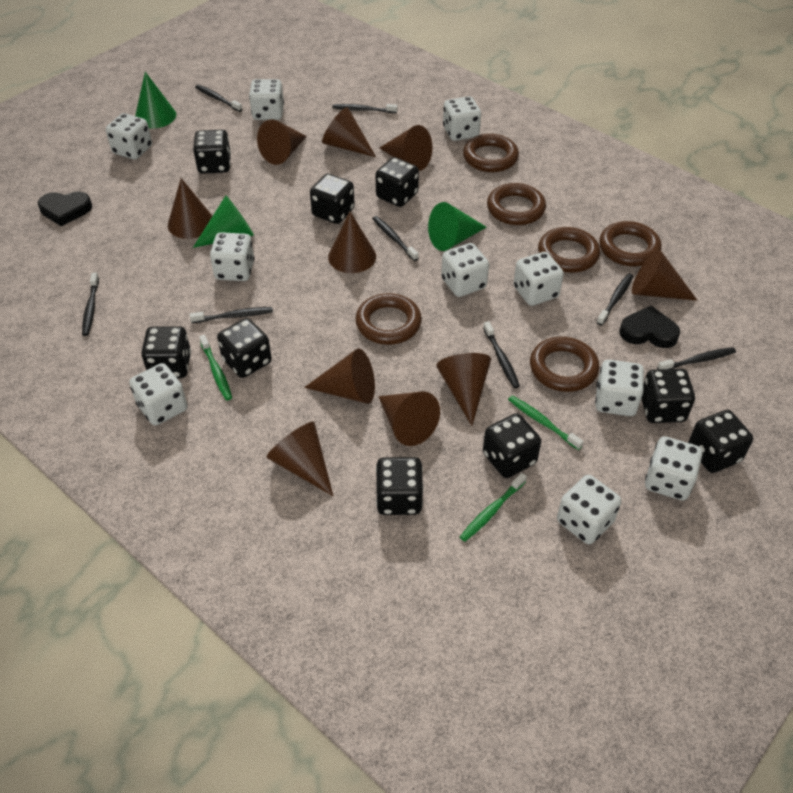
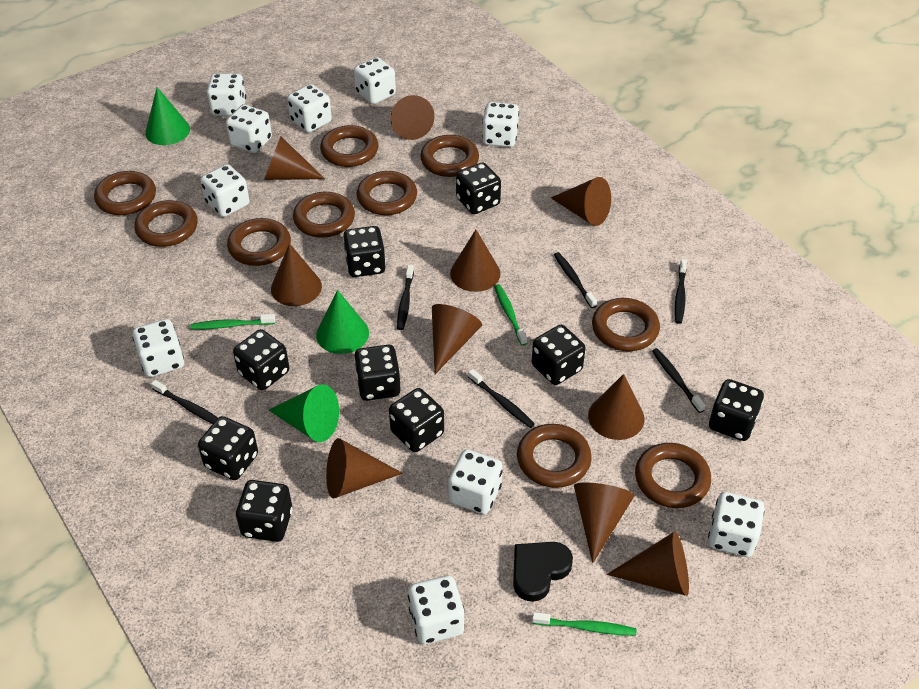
black heart: 2 -> 1
black toothbrush: 8 -> 6
brown ring: 6 -> 10

